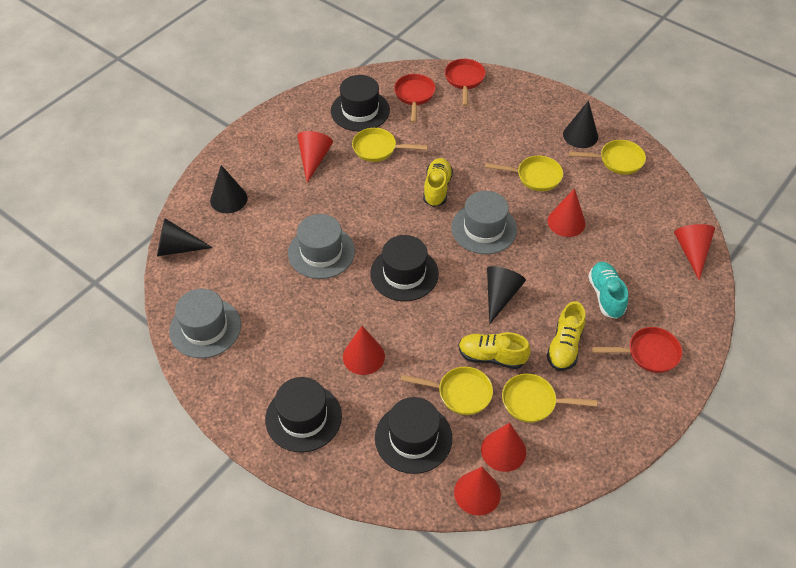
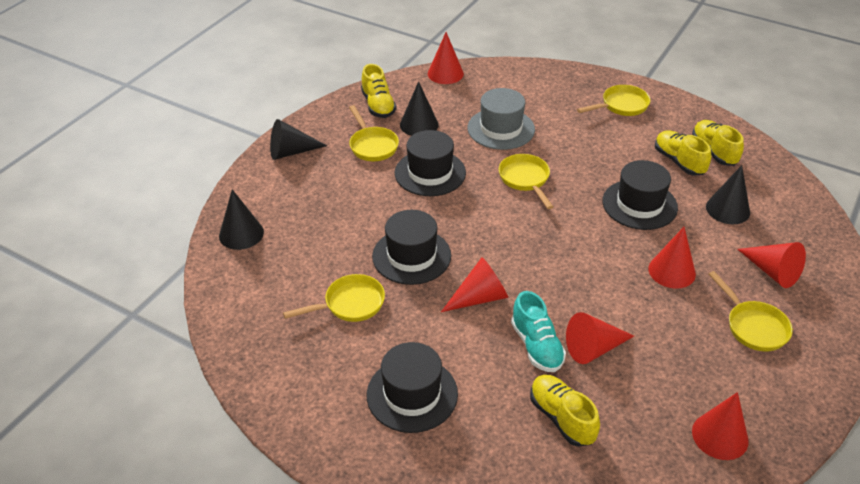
grey hat: 3 -> 1
red pan: 3 -> 0
yellow shoe: 3 -> 4

